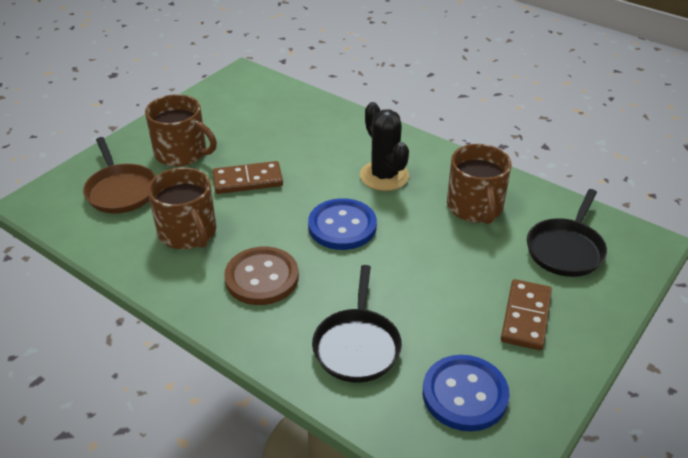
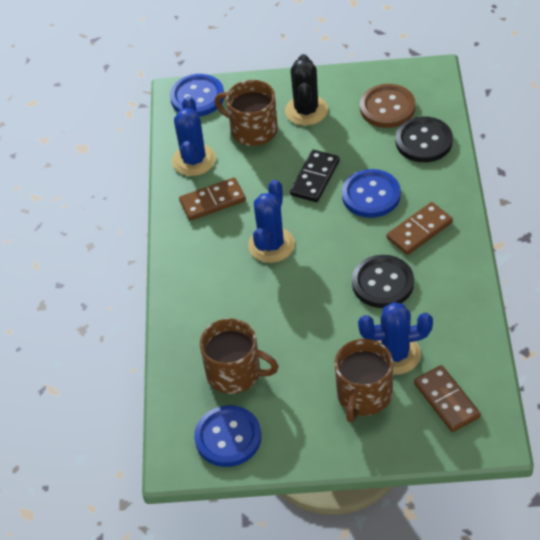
black button: 0 -> 2
black domino: 0 -> 1
black pan: 2 -> 0
blue button: 2 -> 3
blue cactus: 0 -> 3
brown domino: 2 -> 3
brown pan: 1 -> 0

